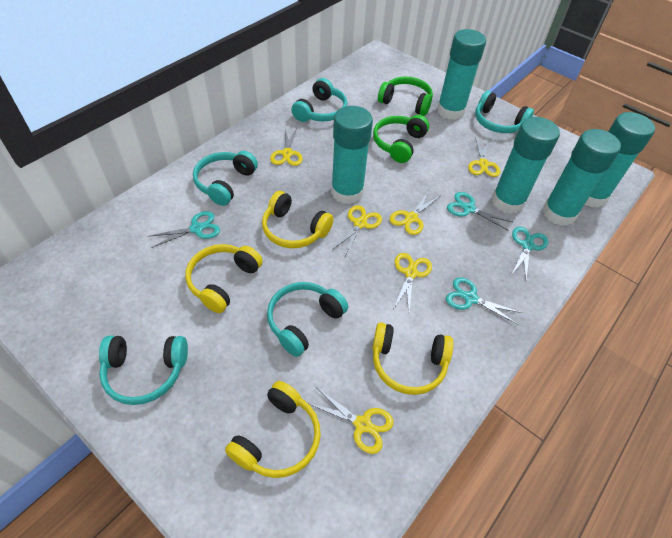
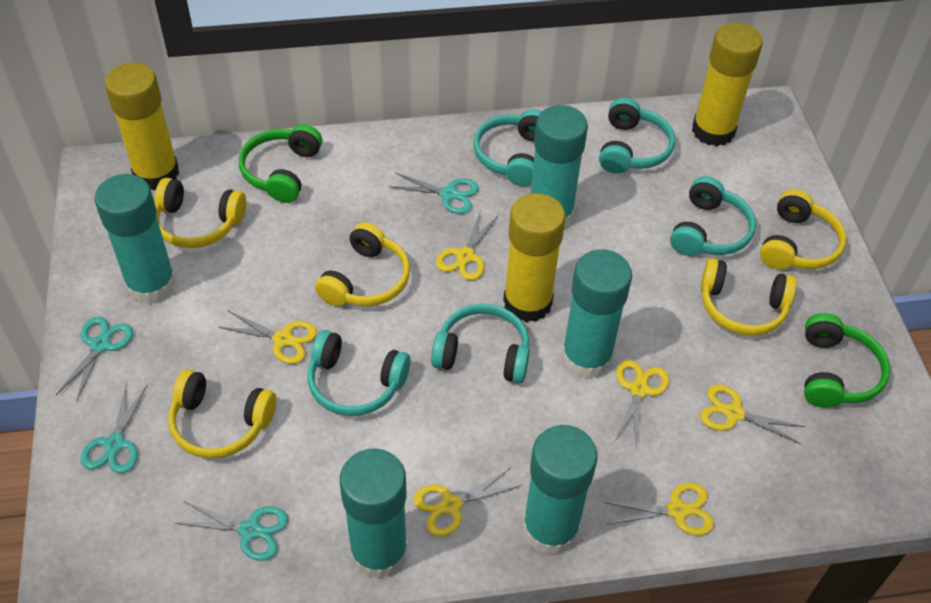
yellow glue stick: 0 -> 3
yellow headphones: 4 -> 5

